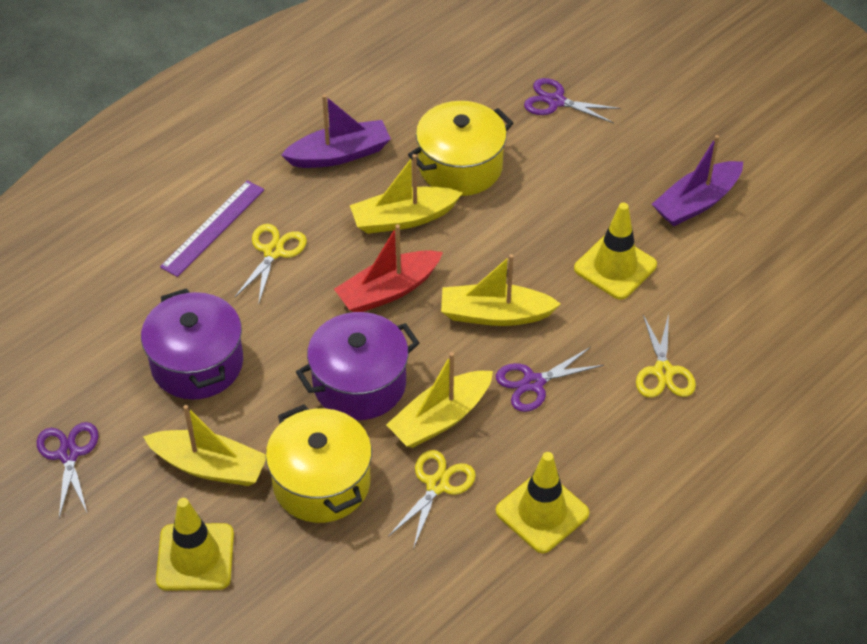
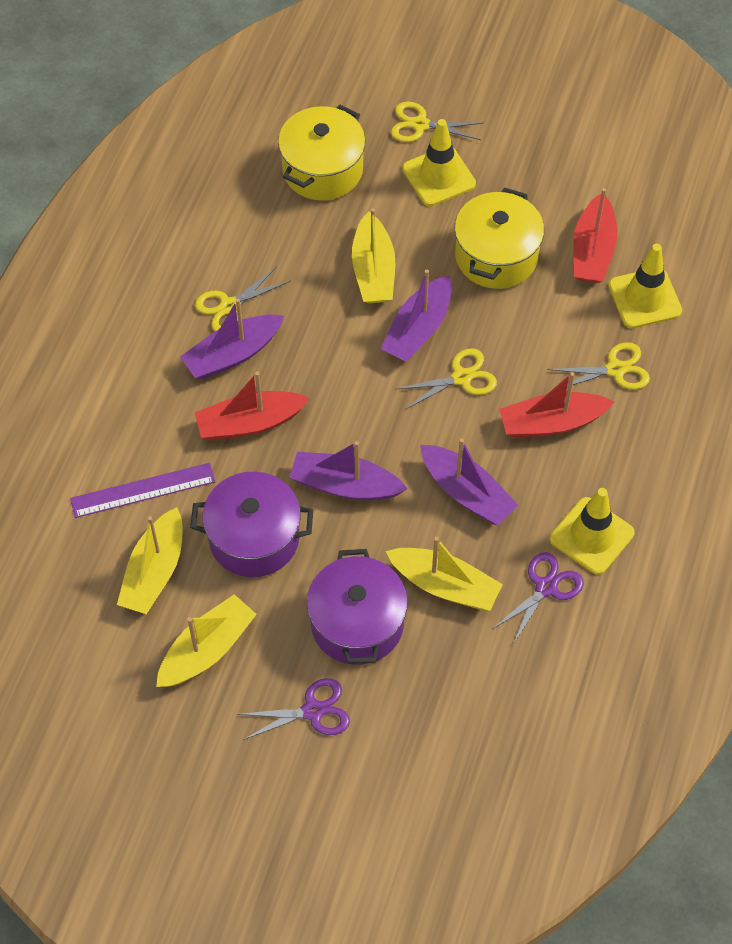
purple boat: 2 -> 4
purple scissors: 3 -> 2
red boat: 1 -> 3
yellow scissors: 3 -> 4

